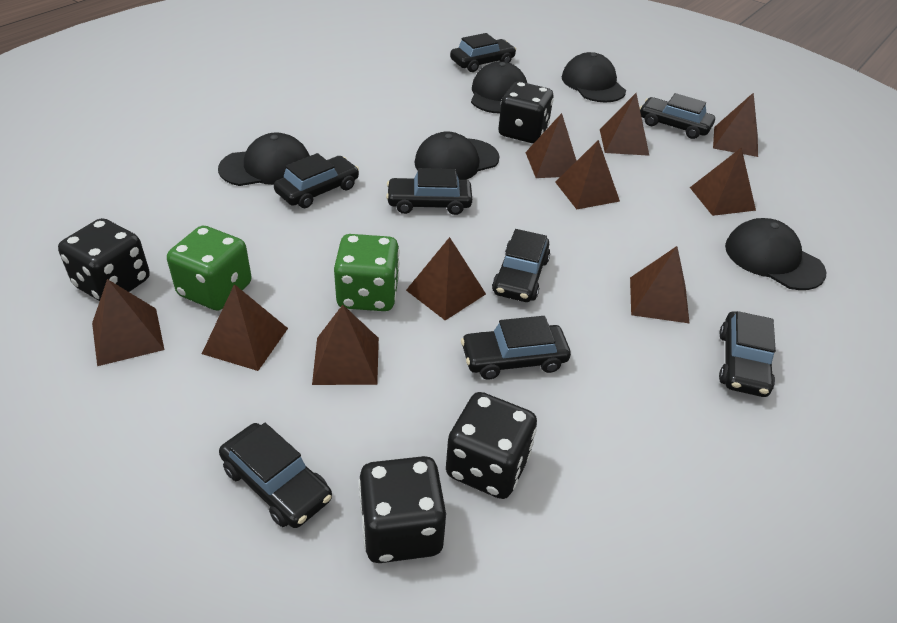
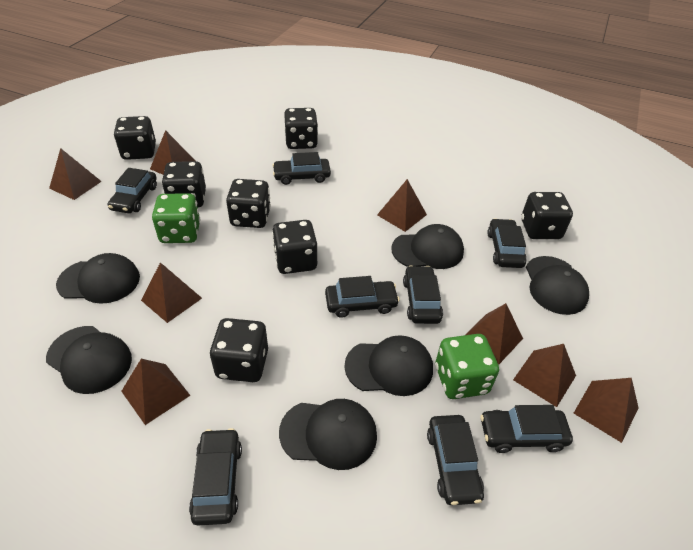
black cap: 5 -> 6
black dice: 4 -> 7
brown pyramid: 10 -> 8

